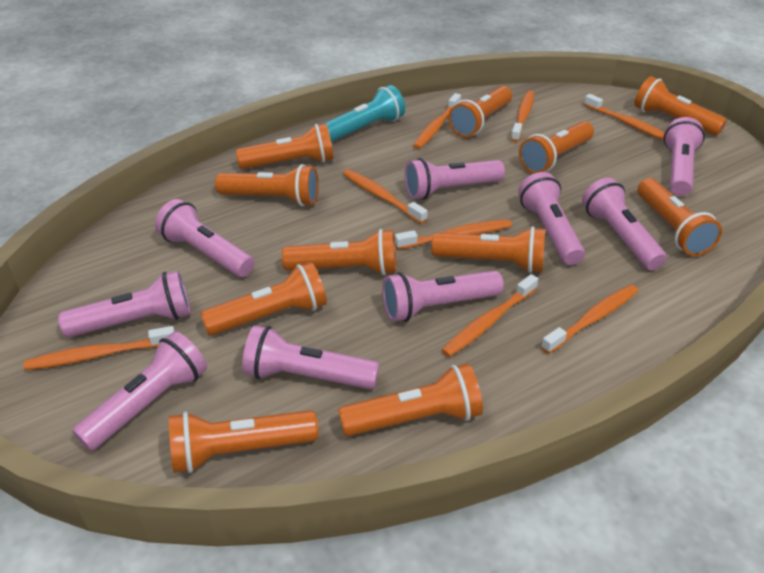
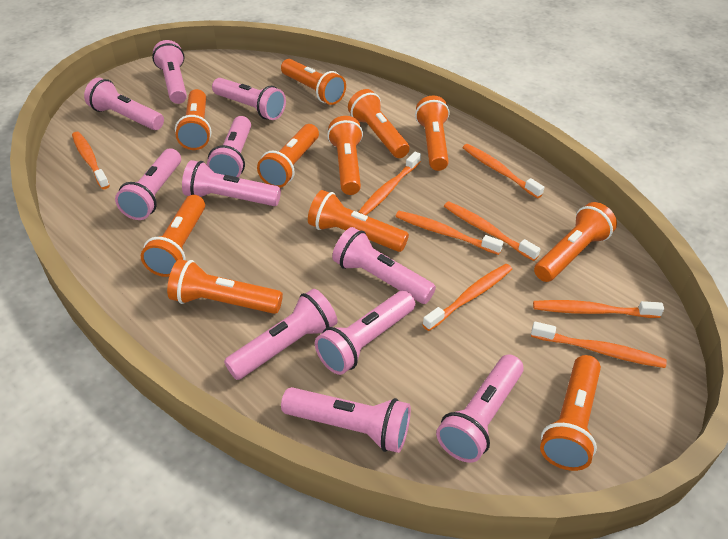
pink flashlight: 9 -> 11
turquoise flashlight: 1 -> 0

